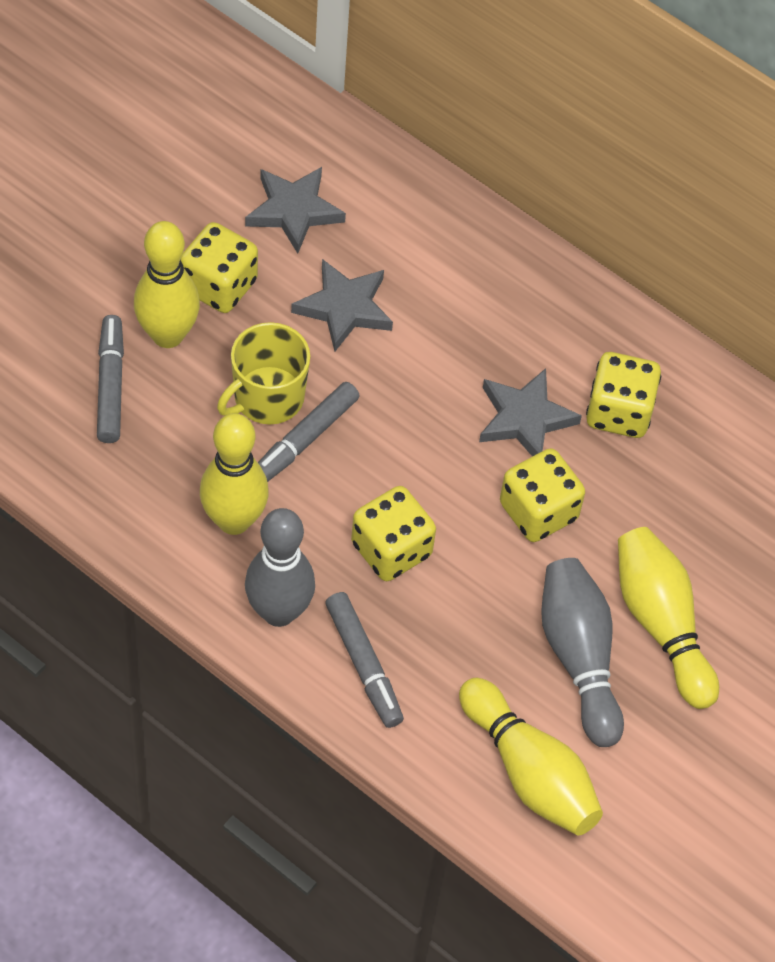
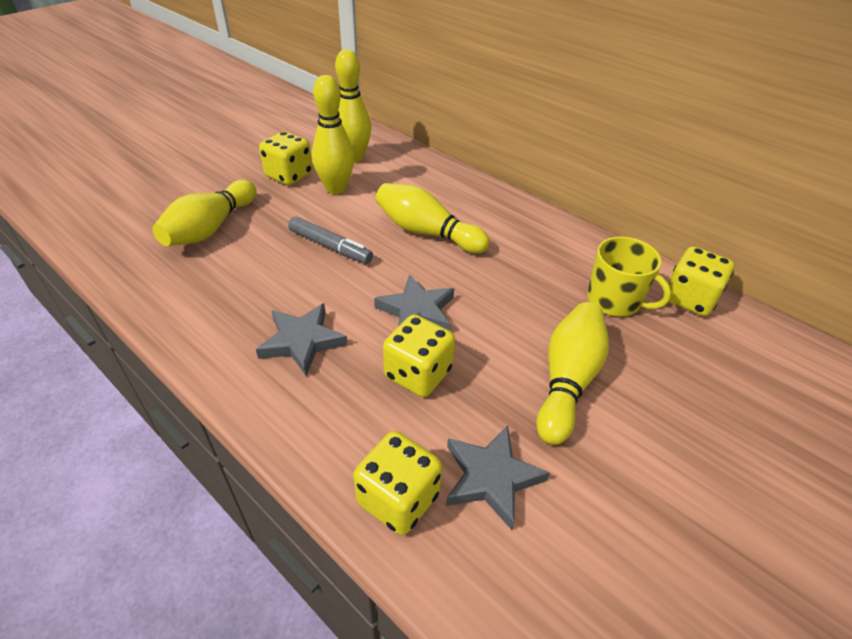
grey bowling pin: 2 -> 0
grey marker: 3 -> 1
yellow bowling pin: 4 -> 5

